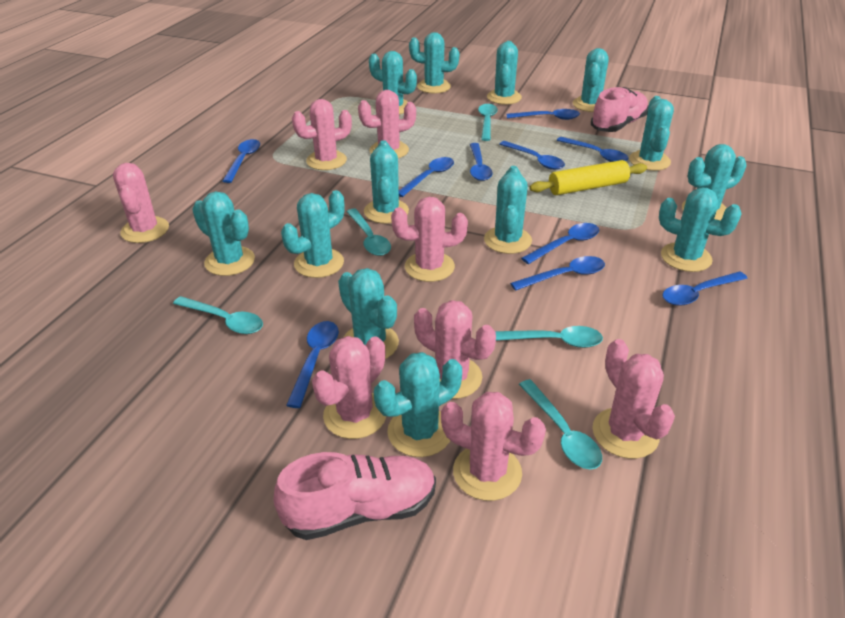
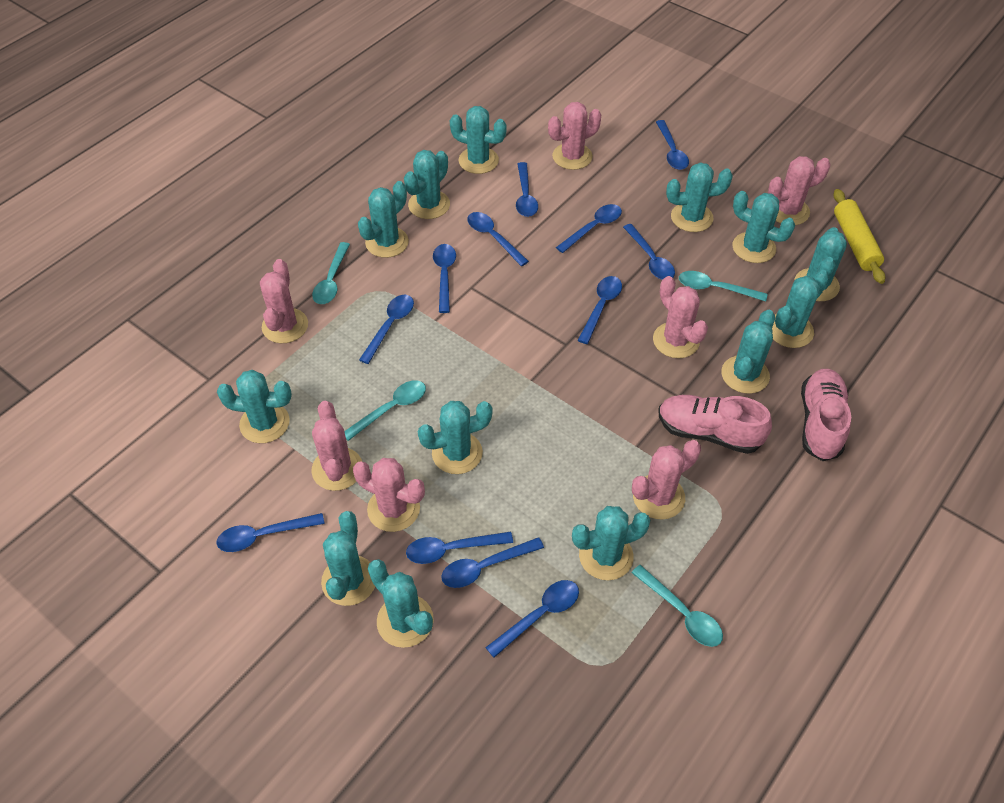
blue spoon: 10 -> 12
pink cactus: 8 -> 7
turquoise spoon: 5 -> 4

